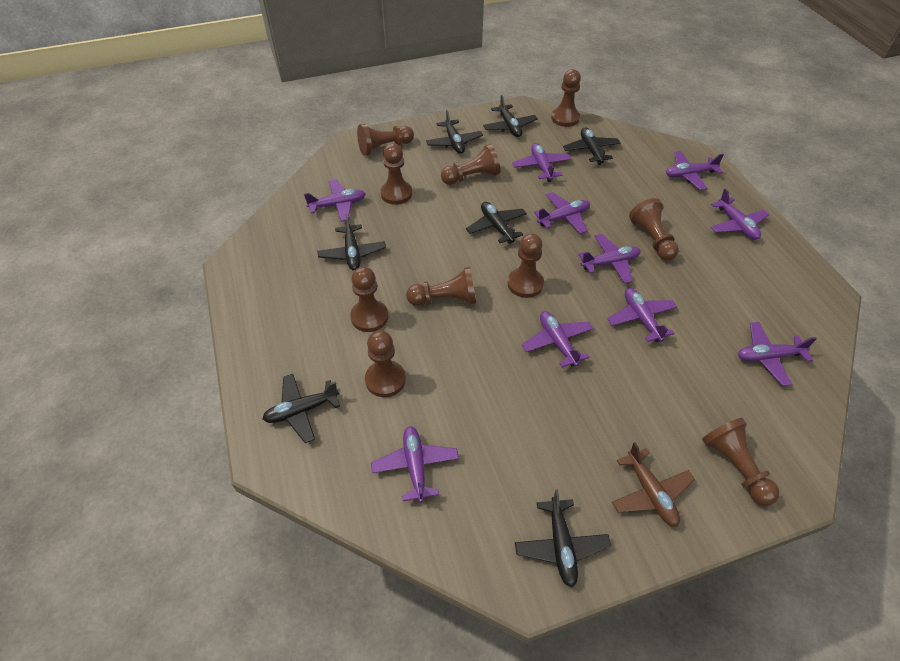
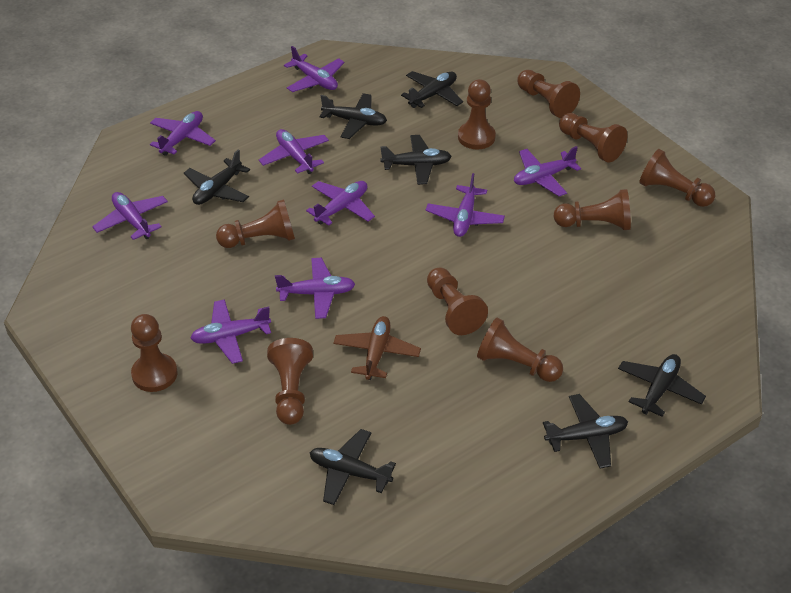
purple plane: 10 -> 9

